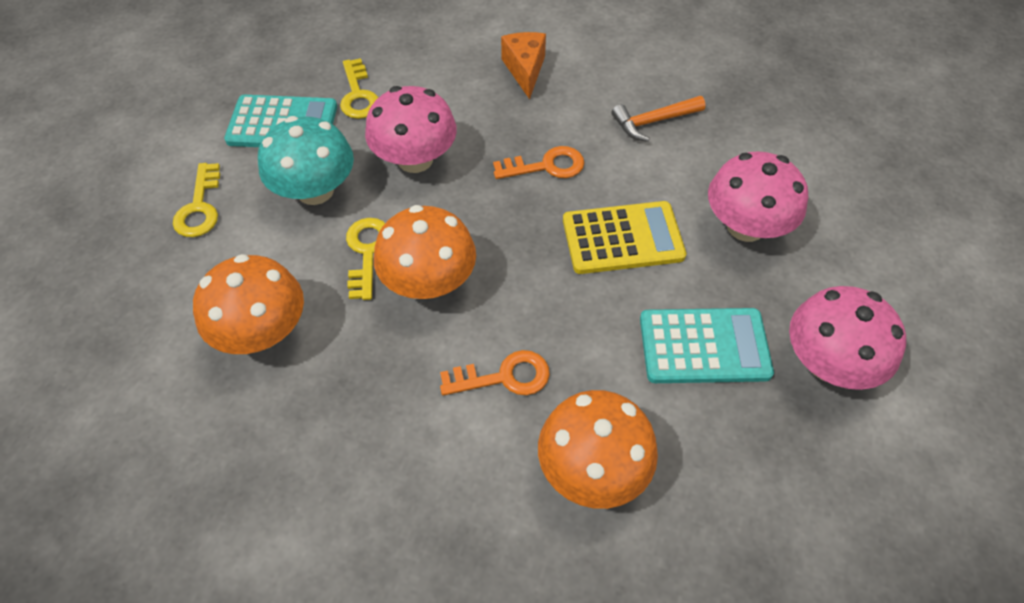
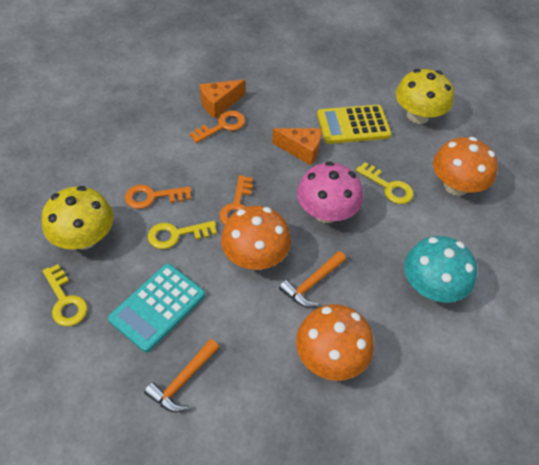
orange cheese: 1 -> 2
orange hammer: 1 -> 2
orange key: 2 -> 3
pink mushroom: 3 -> 1
turquoise calculator: 2 -> 1
yellow mushroom: 0 -> 2

